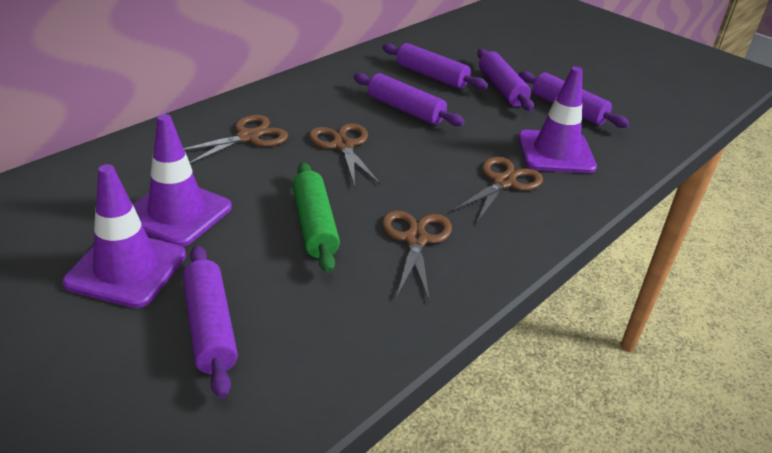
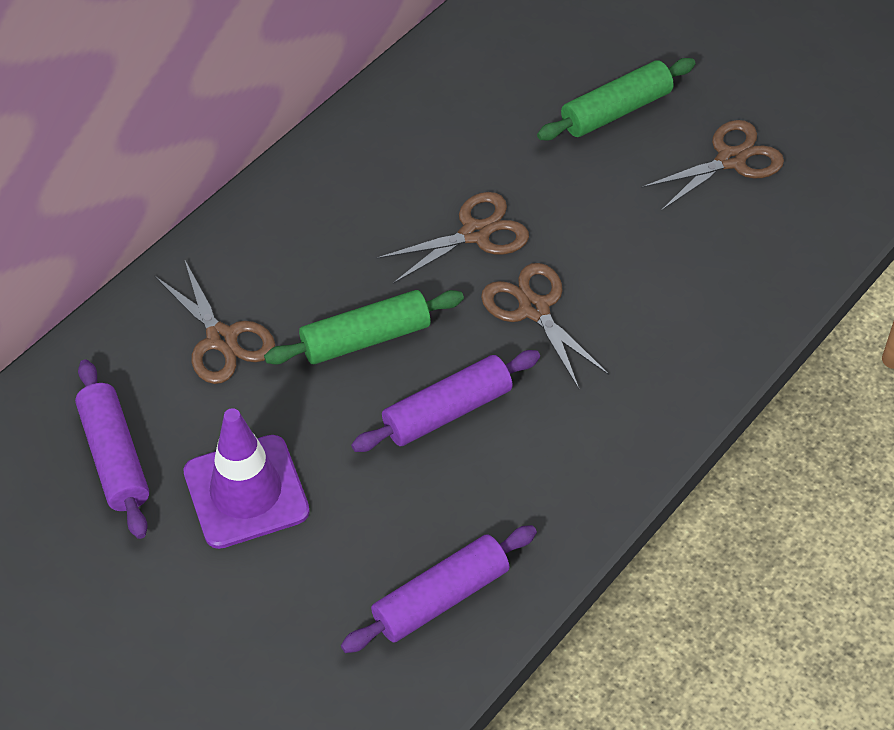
green rolling pin: 1 -> 2
purple rolling pin: 5 -> 3
purple traffic cone: 3 -> 1

